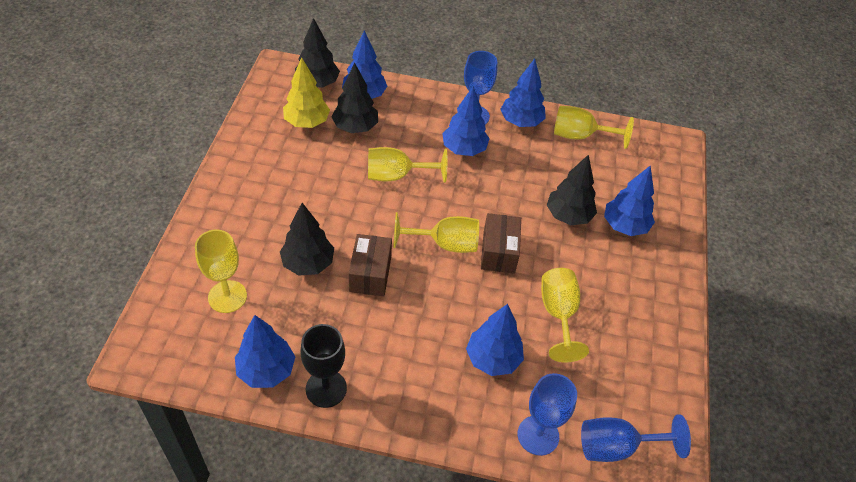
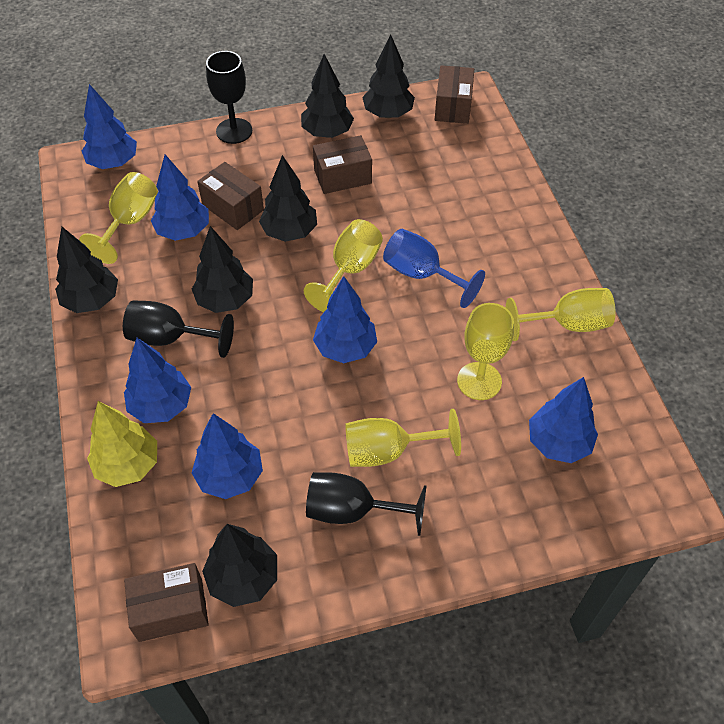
black goblet: 1 -> 3
black tree: 4 -> 6
blue goblet: 3 -> 1
brown box: 2 -> 4

